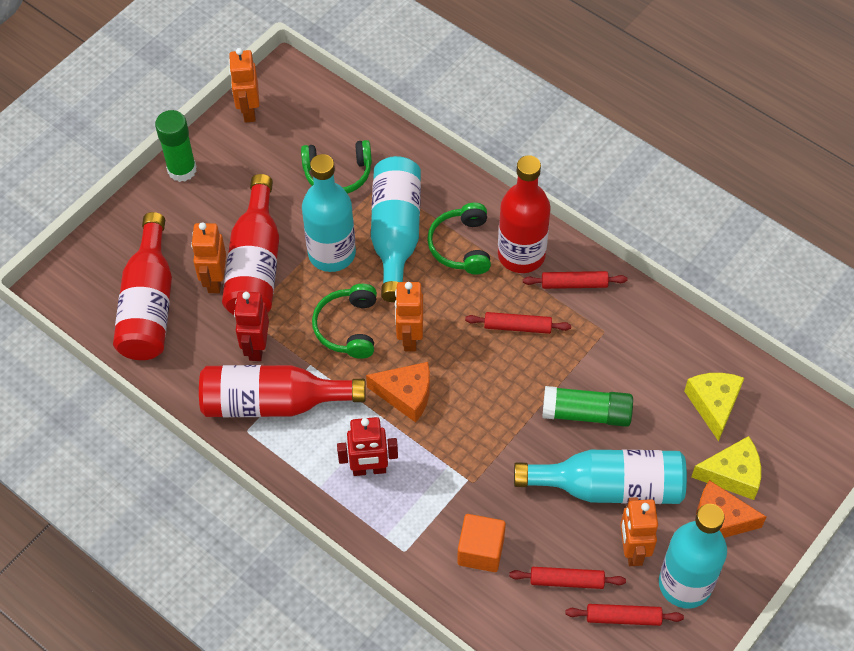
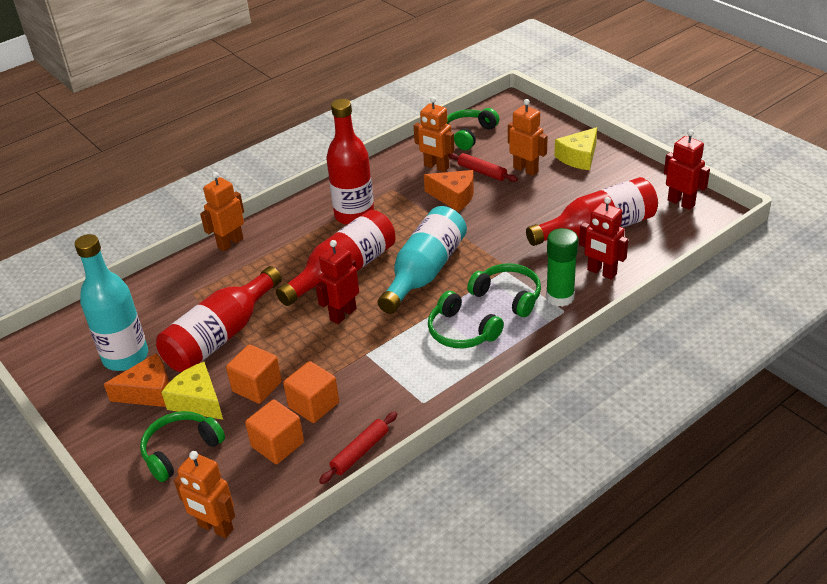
green glue stick: 2 -> 1
green headphones: 3 -> 4
orange cube: 1 -> 3
red robot: 2 -> 3
red rolling pin: 4 -> 2
turquoise bottle: 4 -> 2

